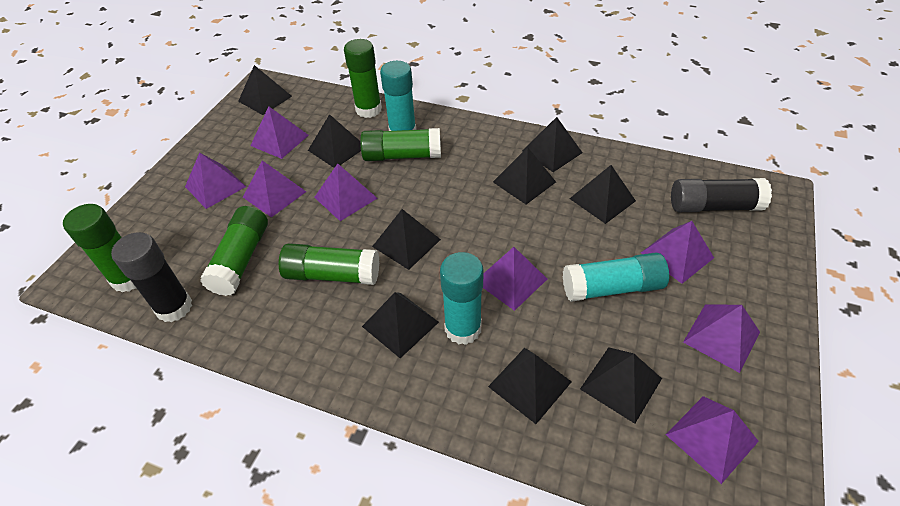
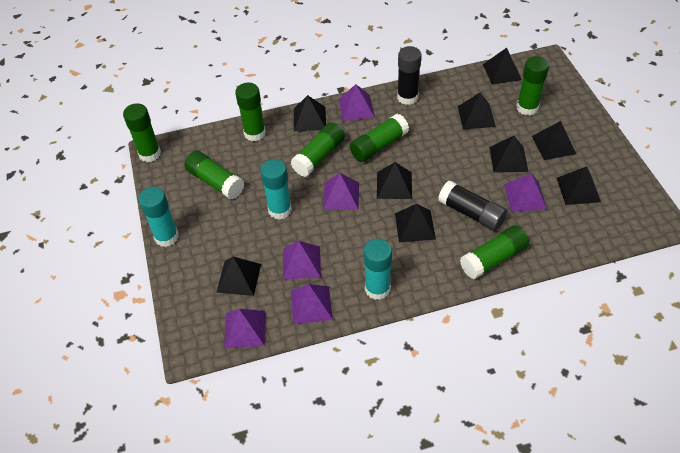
green glue stick: 5 -> 7
purple pyramid: 8 -> 6

